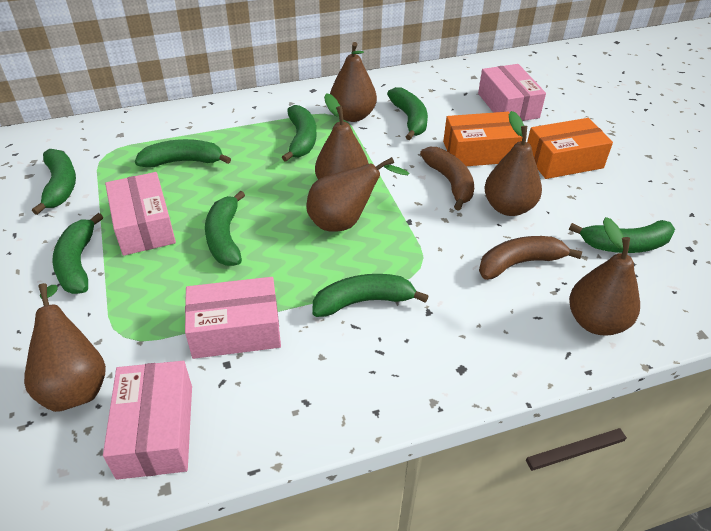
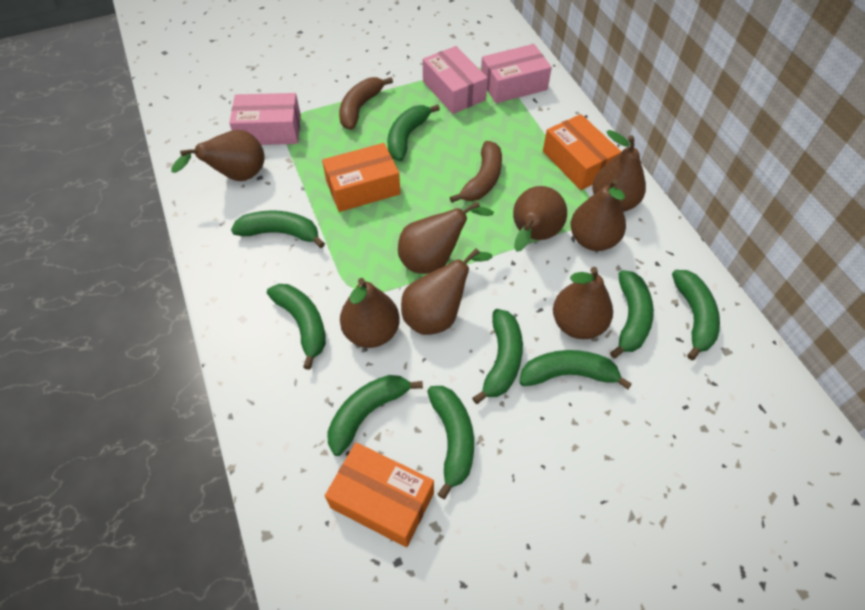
brown pear: 6 -> 8
green banana: 8 -> 9
orange box: 2 -> 3
pink box: 4 -> 3

